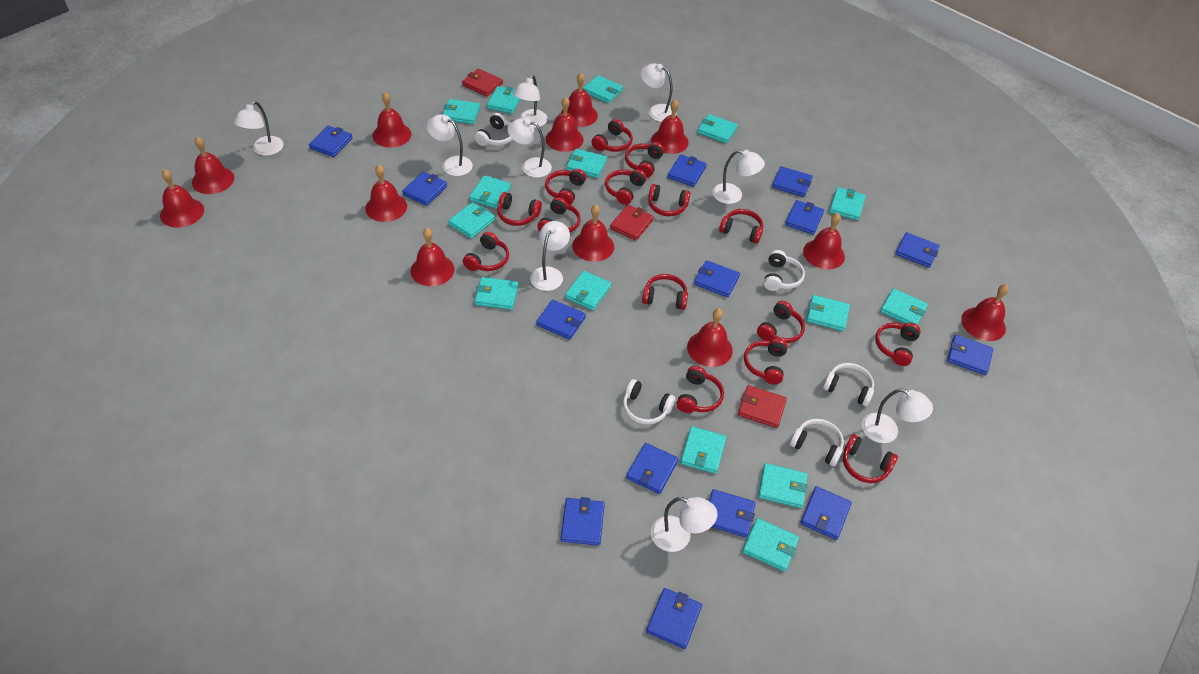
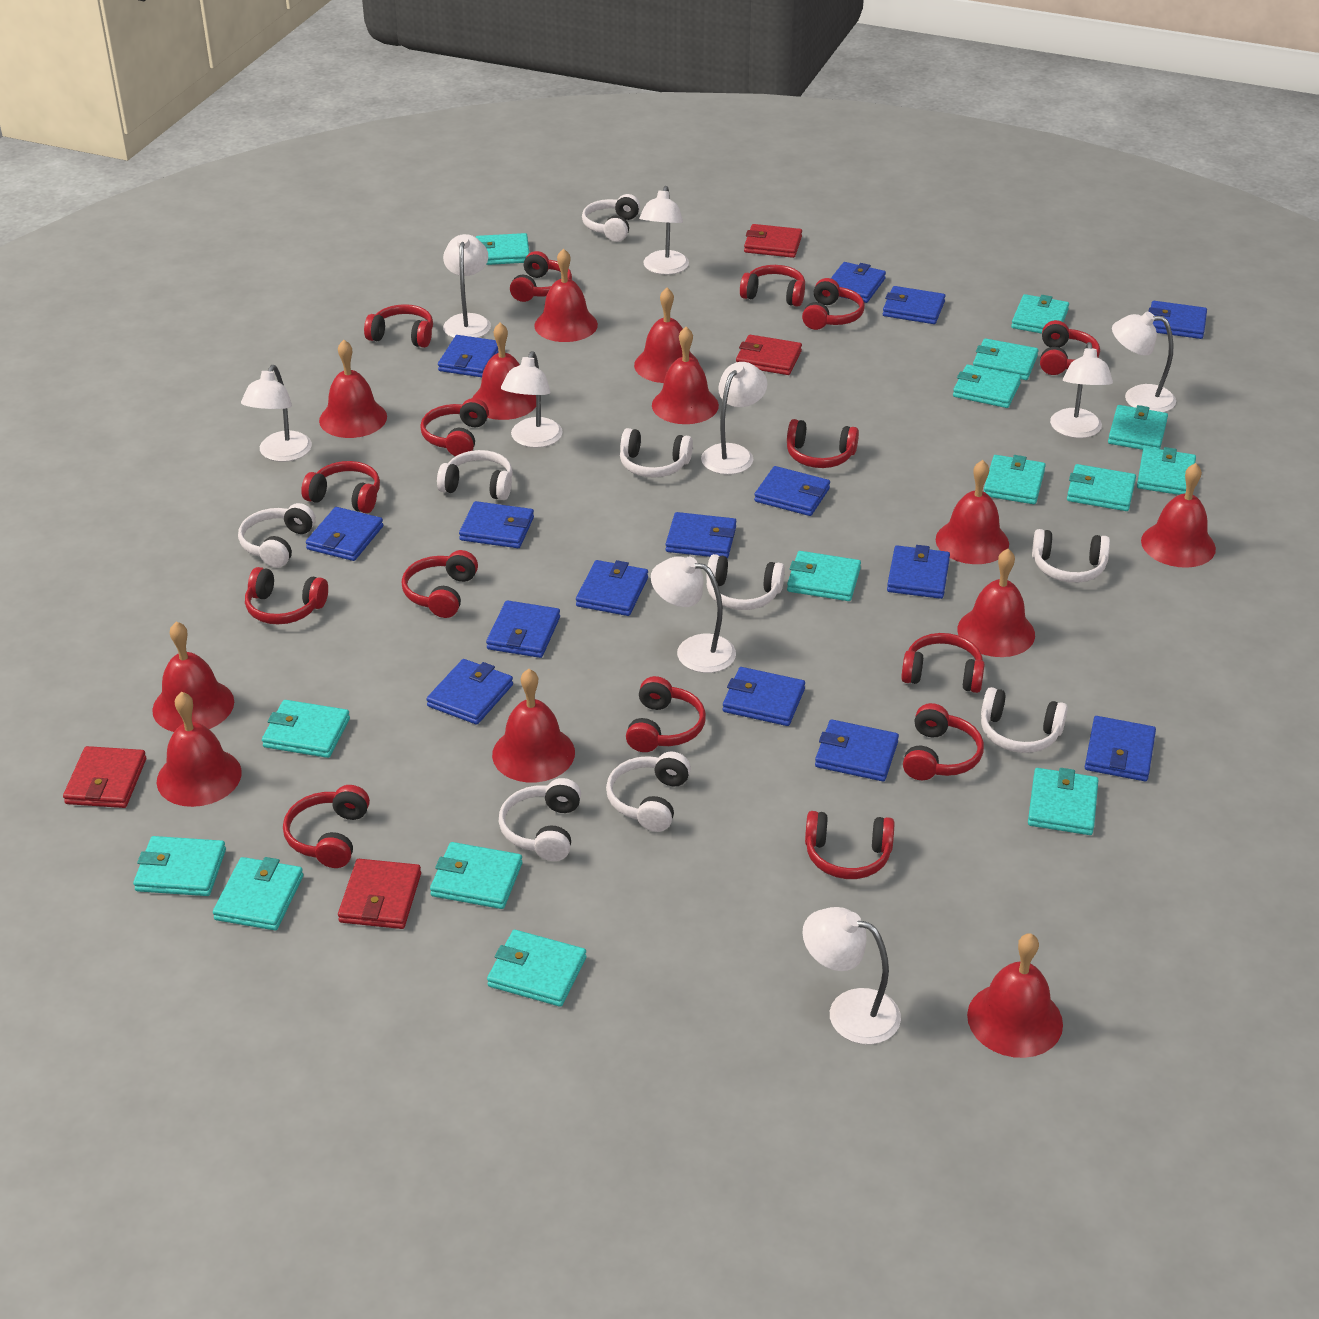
blue wallet: 14 -> 15
red wallet: 3 -> 4
white headphones: 5 -> 9

